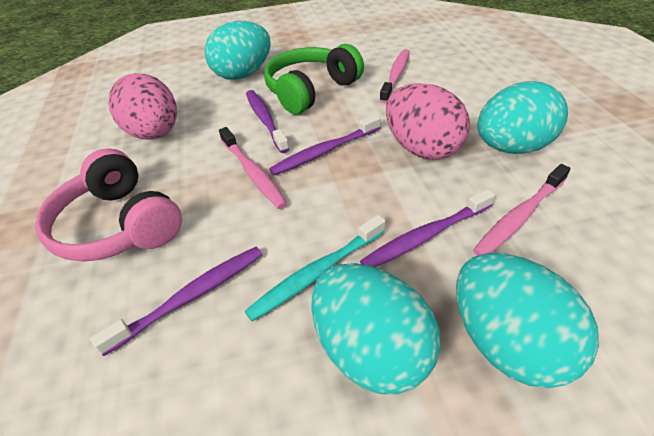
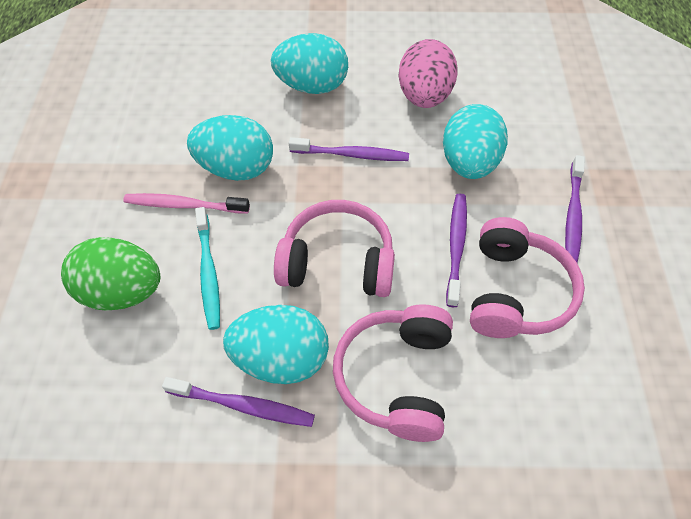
green egg: 0 -> 1
green headphones: 1 -> 0
pink egg: 2 -> 1
pink headphones: 1 -> 3
pink toothbrush: 3 -> 1

